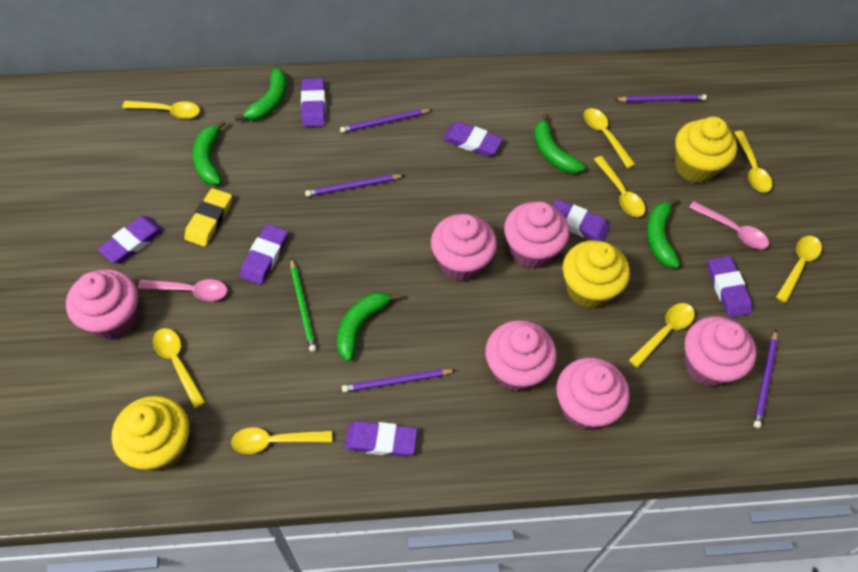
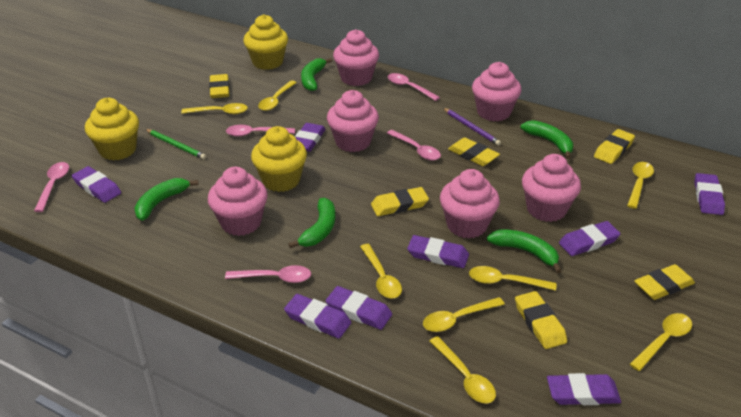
pink spoon: 2 -> 5
purple eraser: 7 -> 8
purple pencil: 5 -> 1
yellow eraser: 1 -> 6

